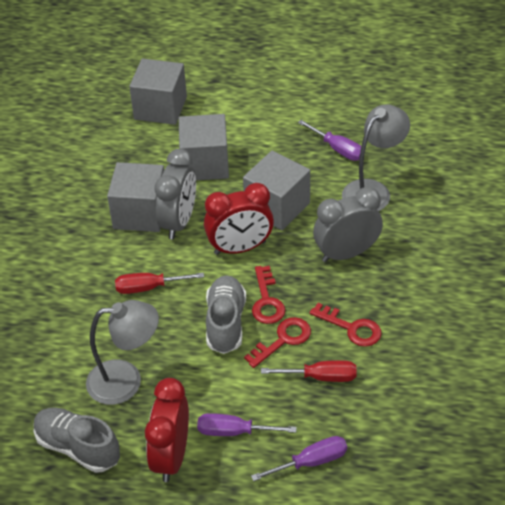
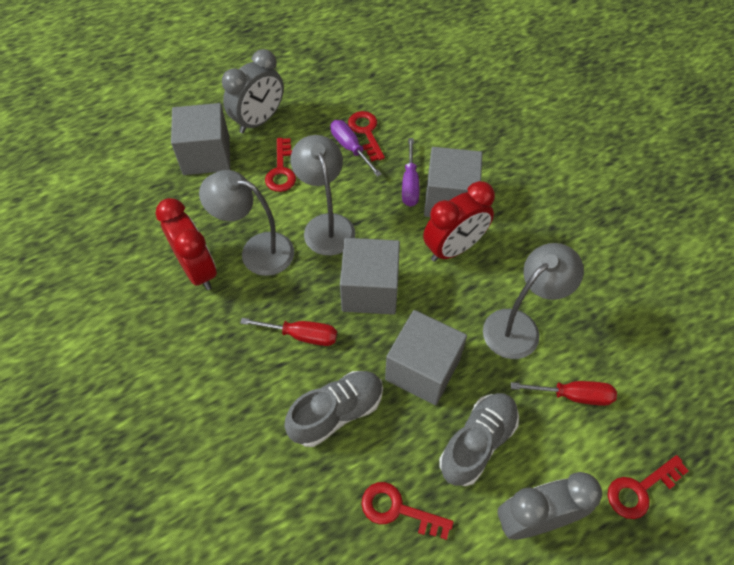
grey lamp: 2 -> 3
purple screwdriver: 3 -> 2
red key: 3 -> 4

